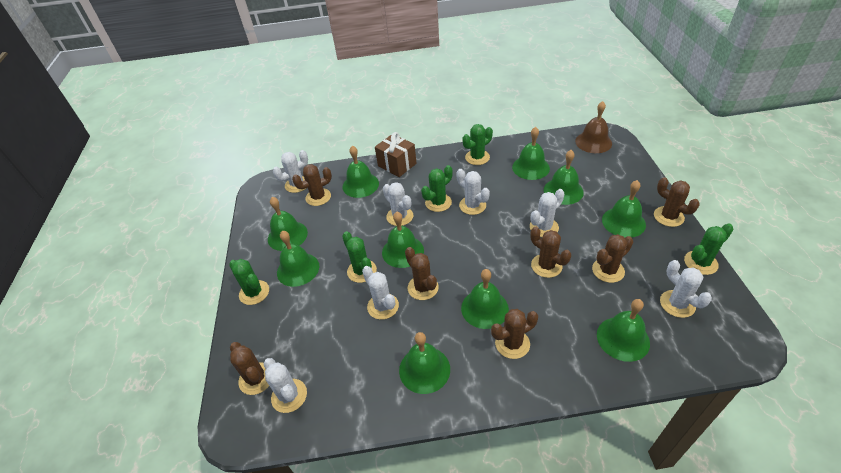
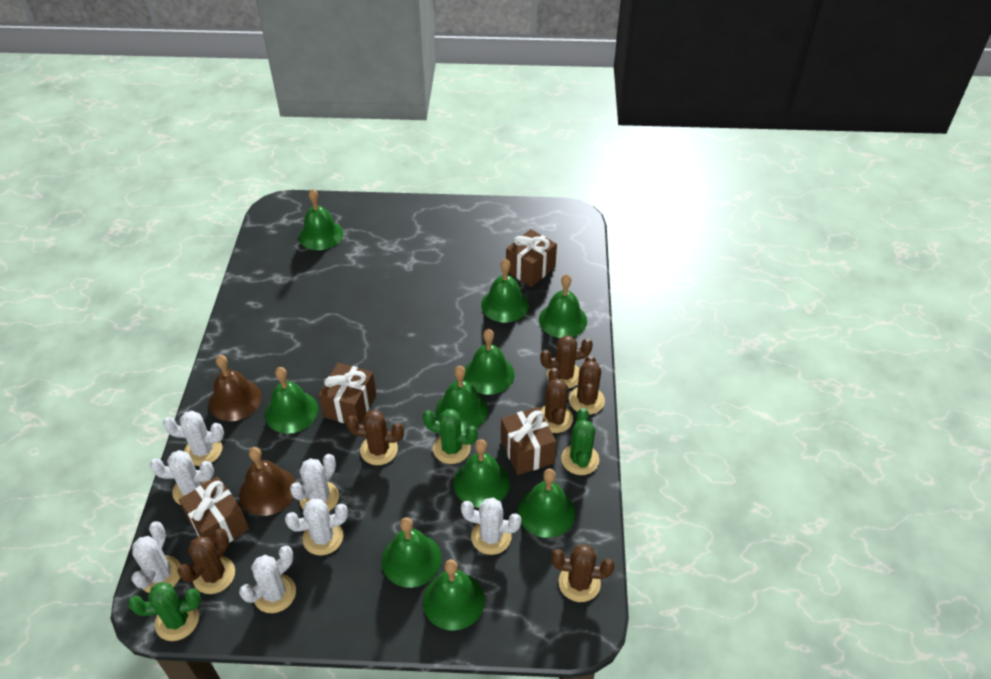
brown bell: 1 -> 2
brown cactus: 7 -> 6
brown gift: 1 -> 4
green cactus: 5 -> 3

